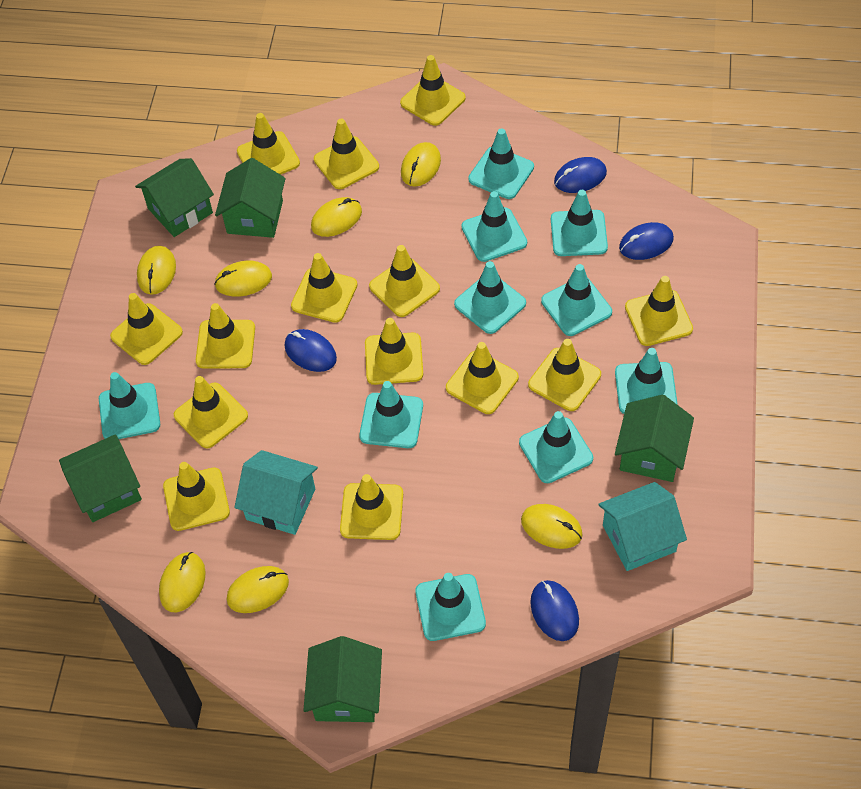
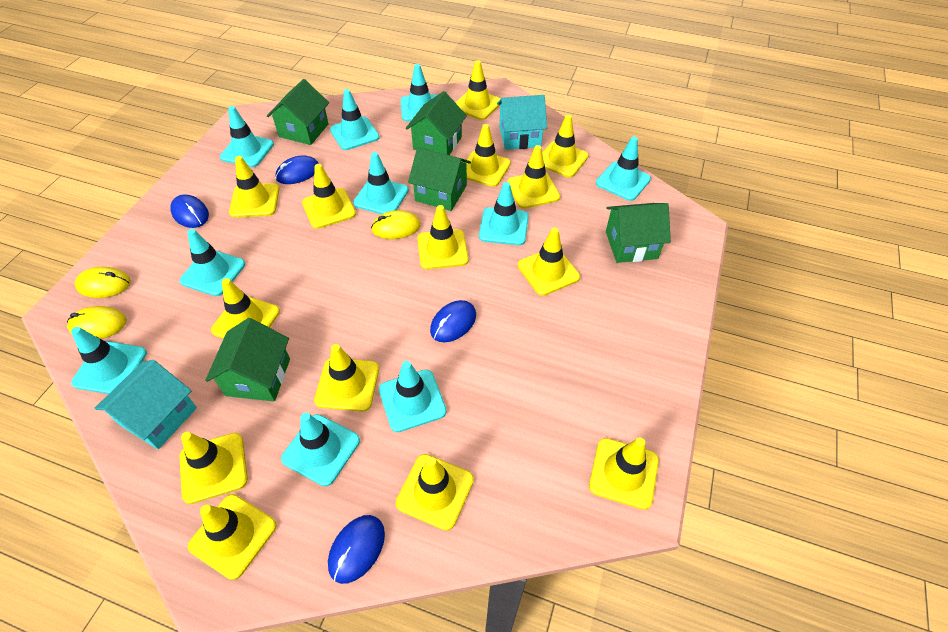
yellow mouse: 7 -> 3

